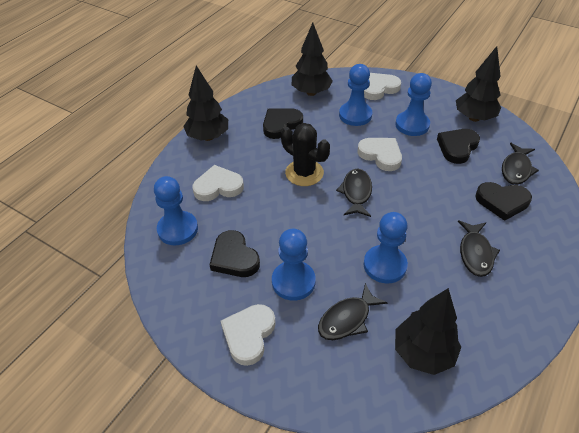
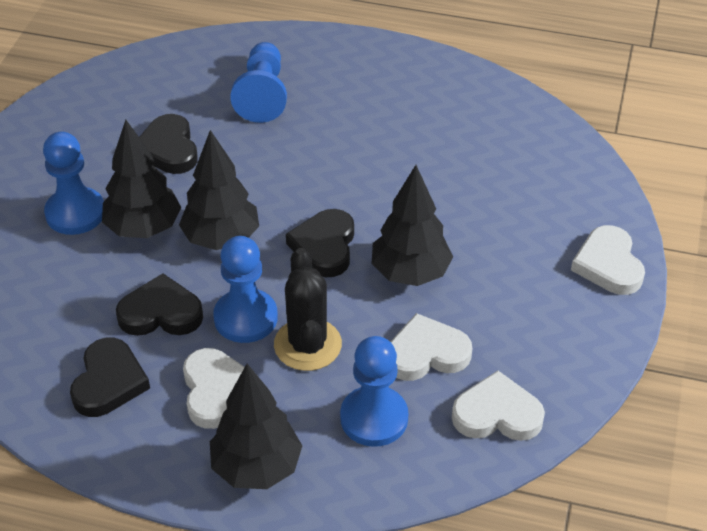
black fish: 4 -> 0
blue pawn: 5 -> 4

